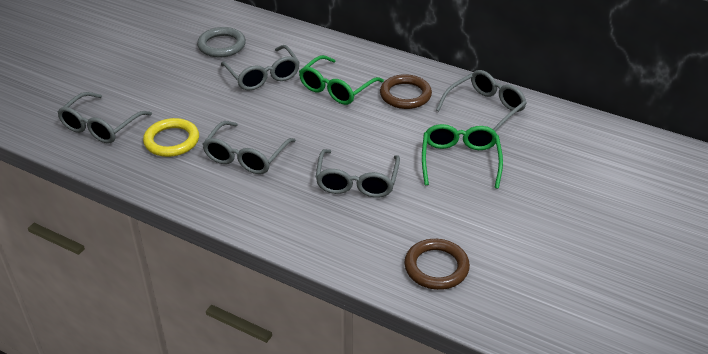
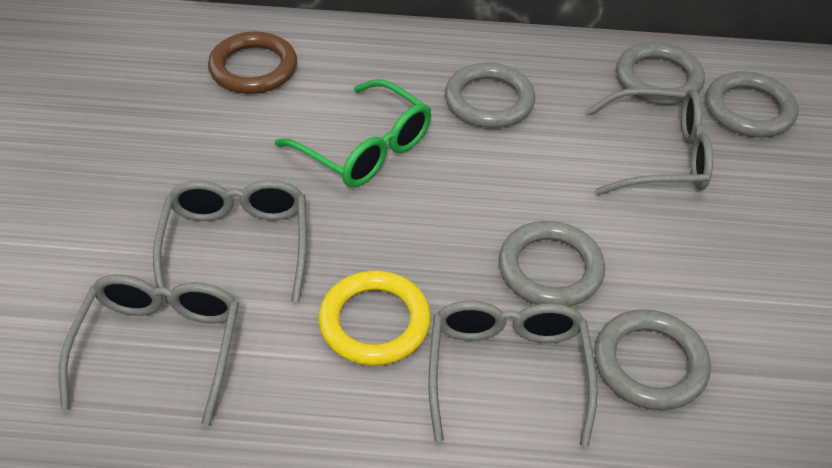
brown ring: 2 -> 1
green glasses: 2 -> 1
grey glasses: 5 -> 4
grey ring: 1 -> 5

